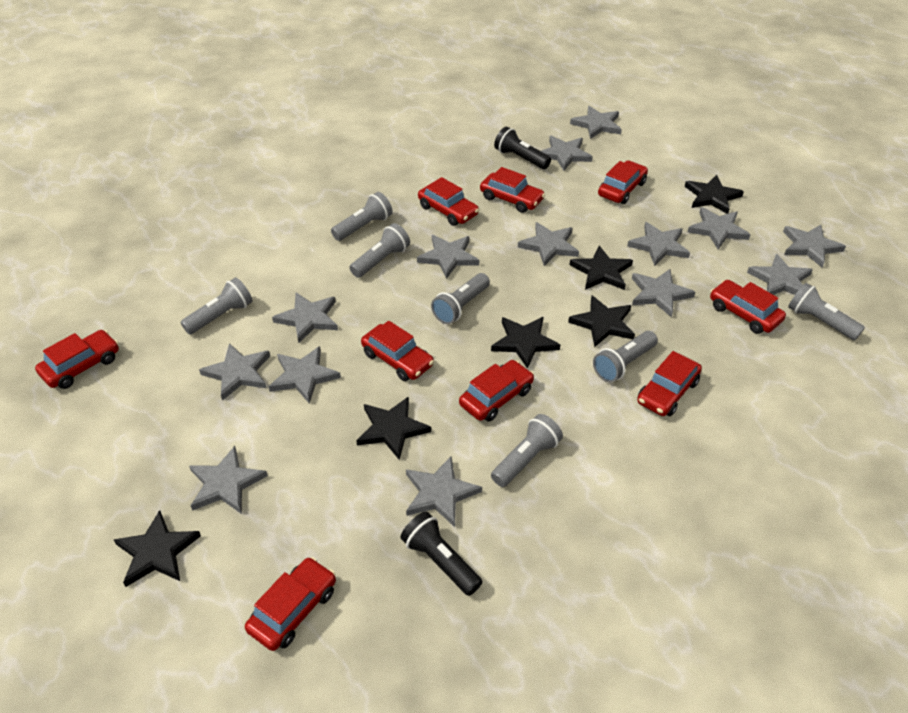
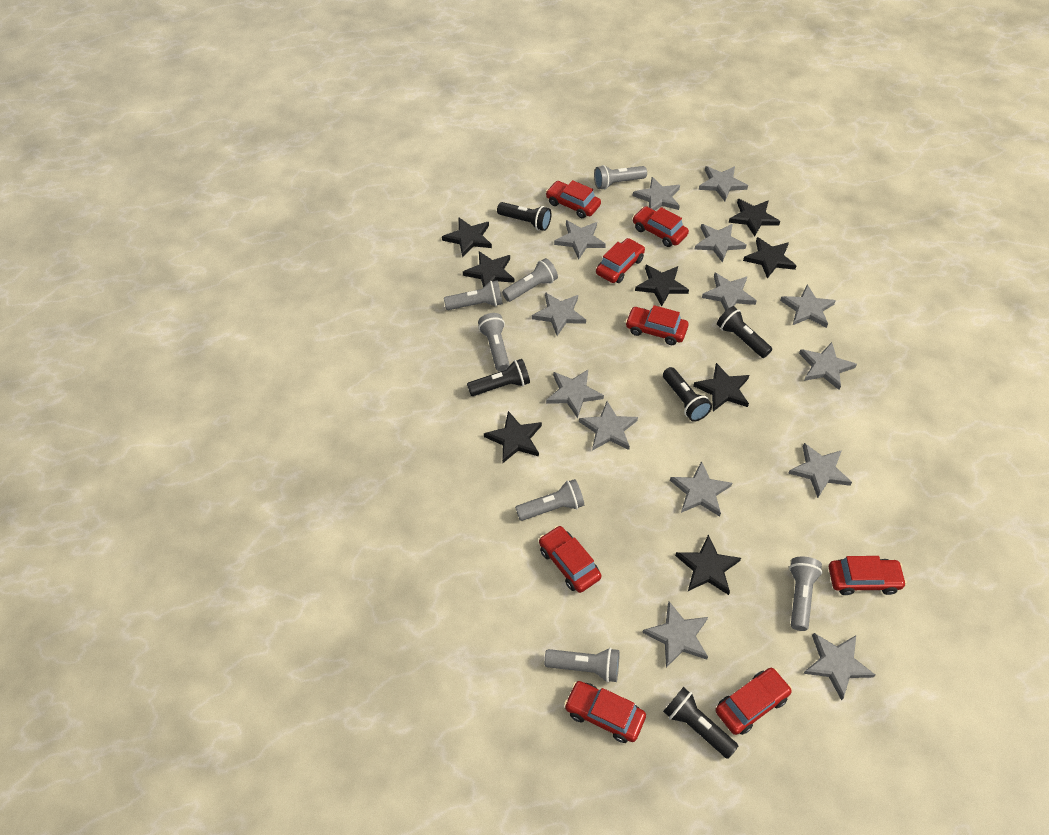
black flashlight: 2 -> 5
black star: 6 -> 8
red car: 9 -> 8

